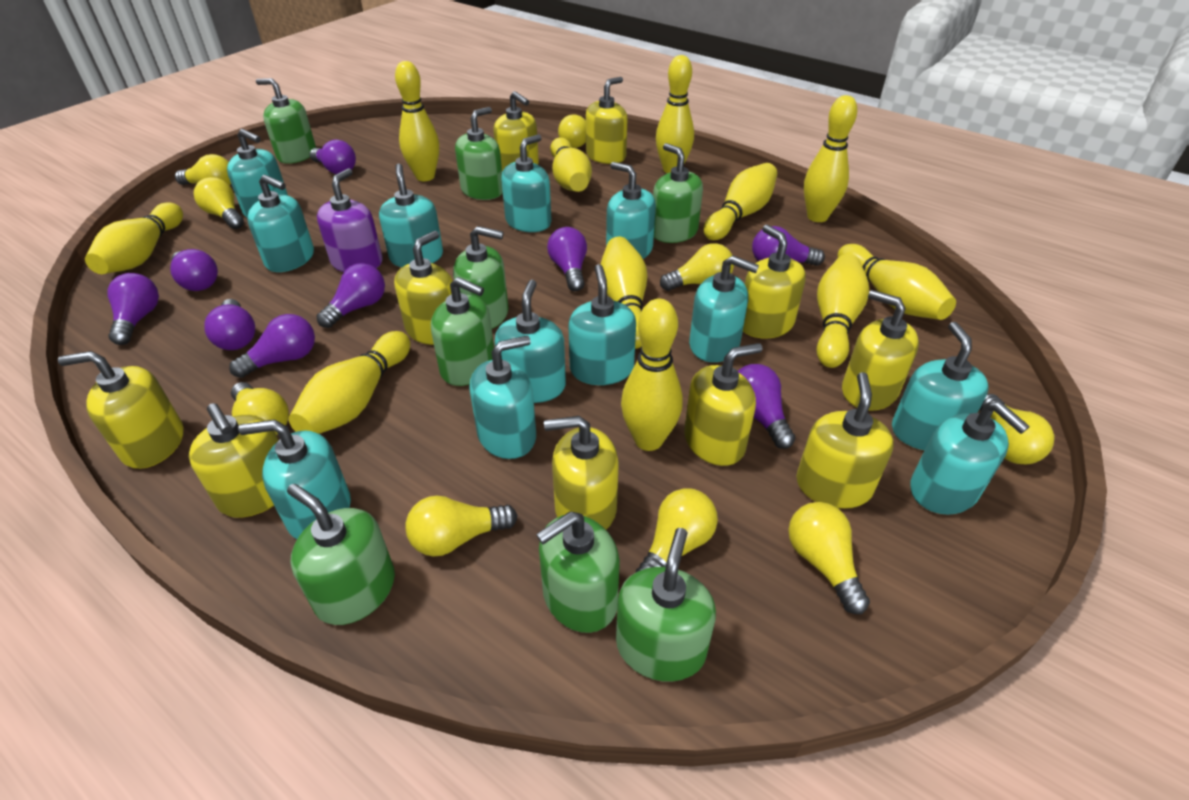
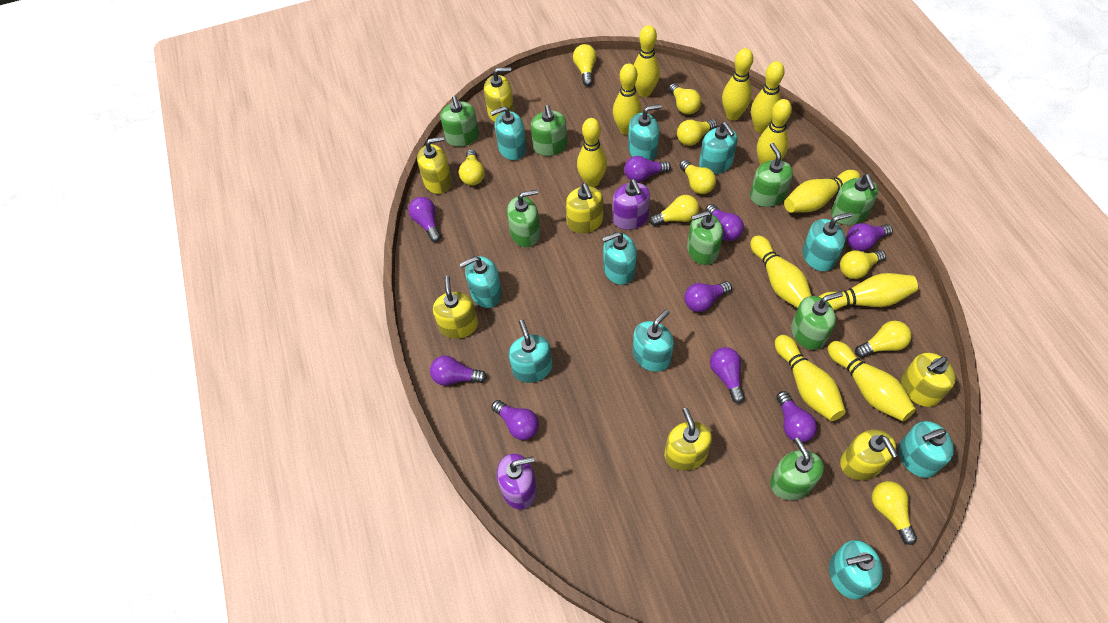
purple soap dispenser: 1 -> 2
turquoise soap dispenser: 12 -> 10
yellow soap dispenser: 10 -> 7

